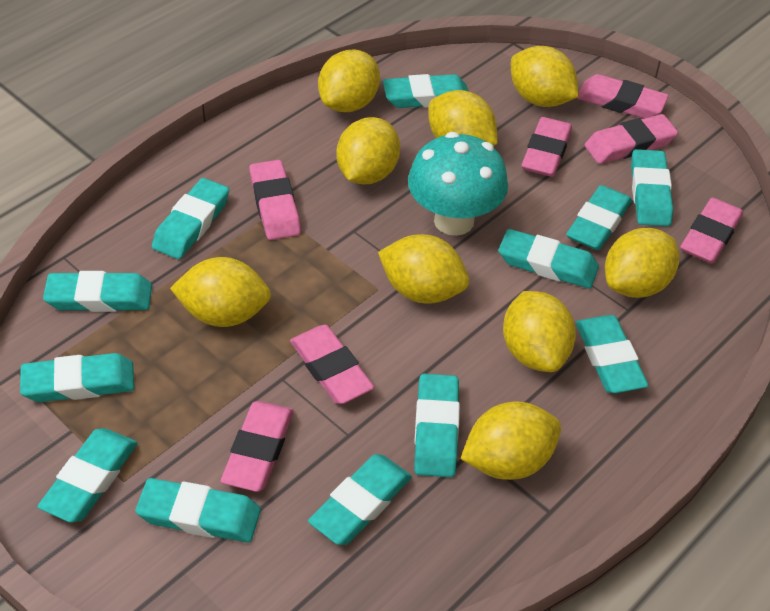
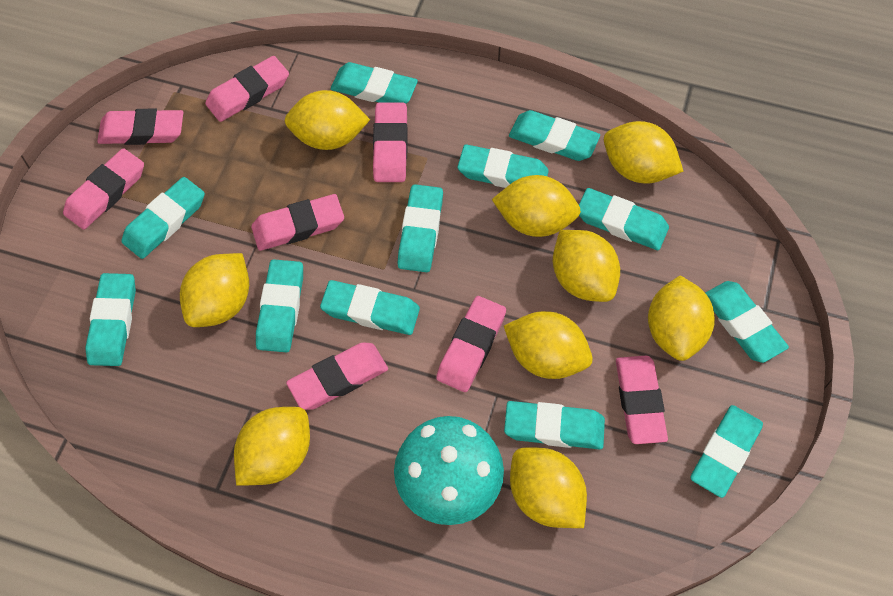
pink eraser: 7 -> 8

